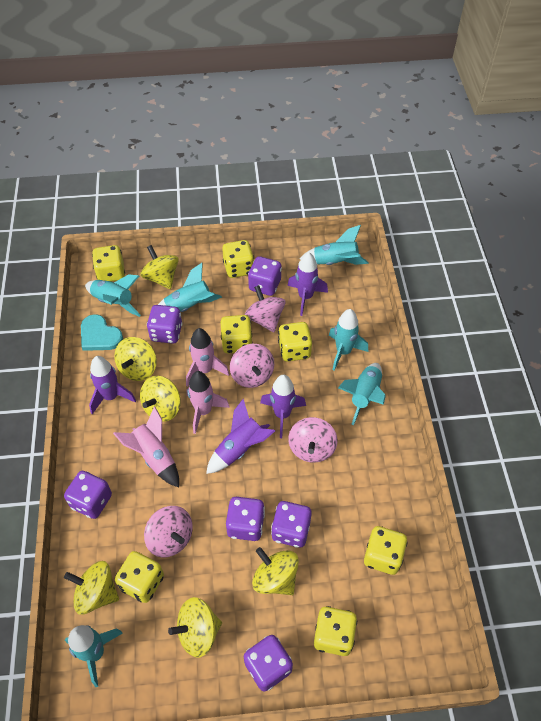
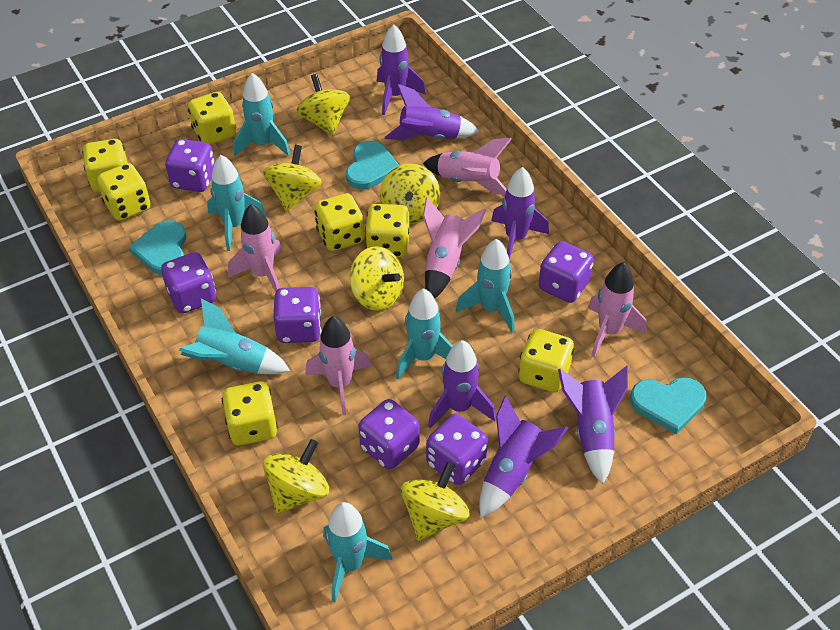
pink rocket: 3 -> 5
pink spinning top: 4 -> 0
purple rocket: 4 -> 6
turquoise heart: 1 -> 3

